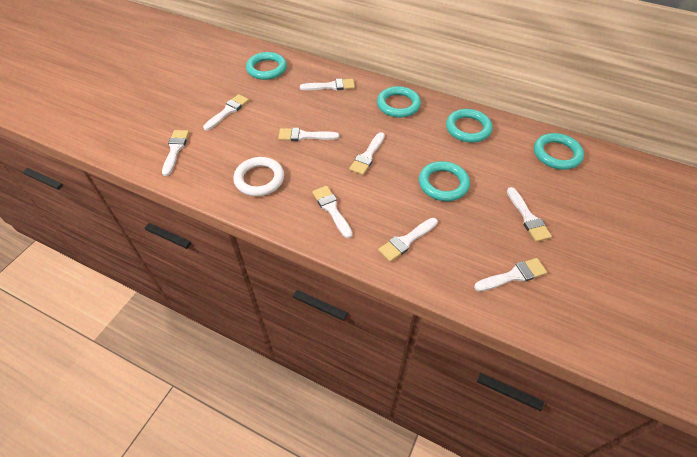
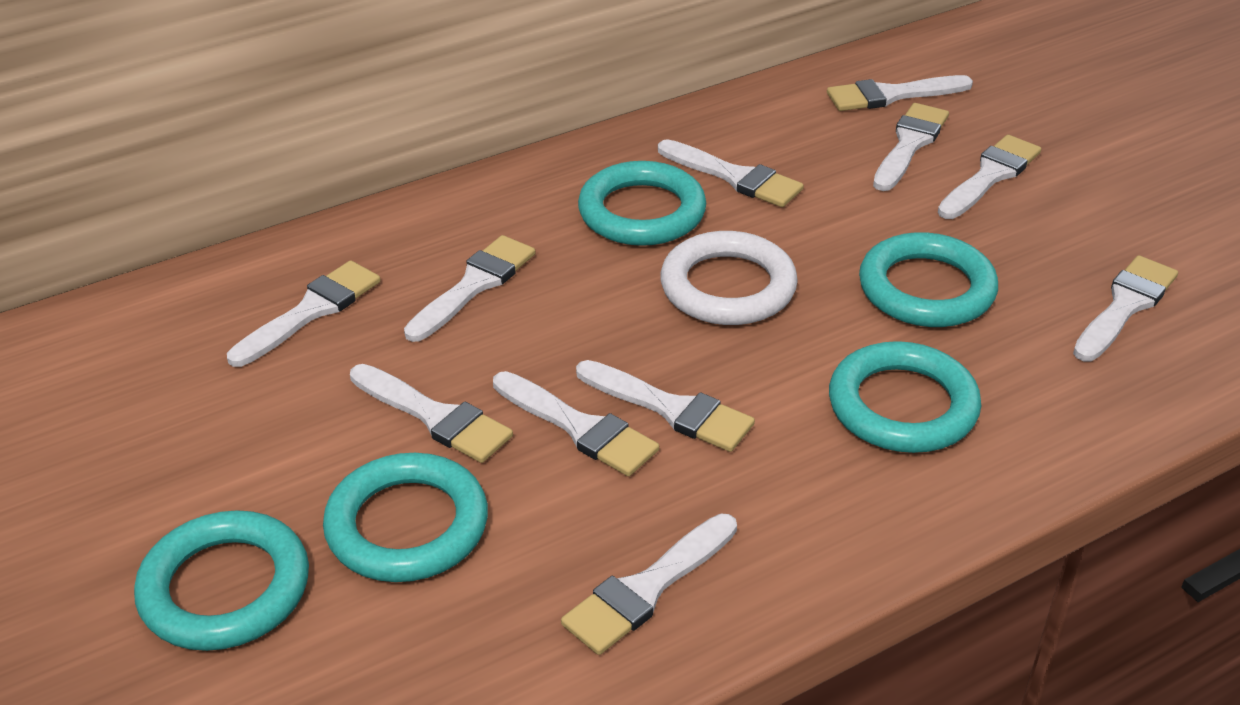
white brush: 9 -> 11

